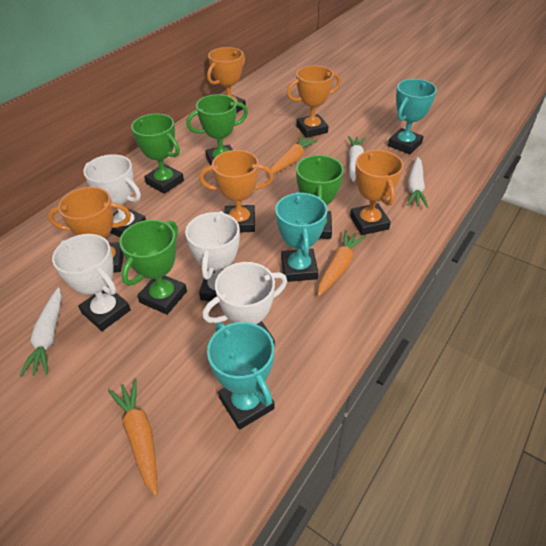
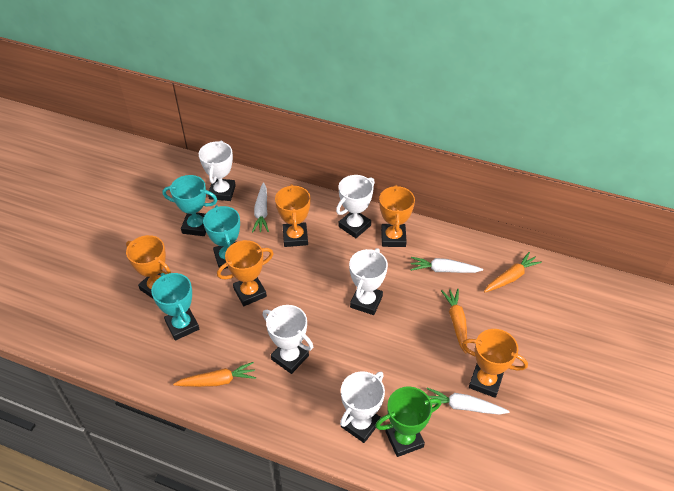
green trophy: 4 -> 1
white trophy: 4 -> 5

